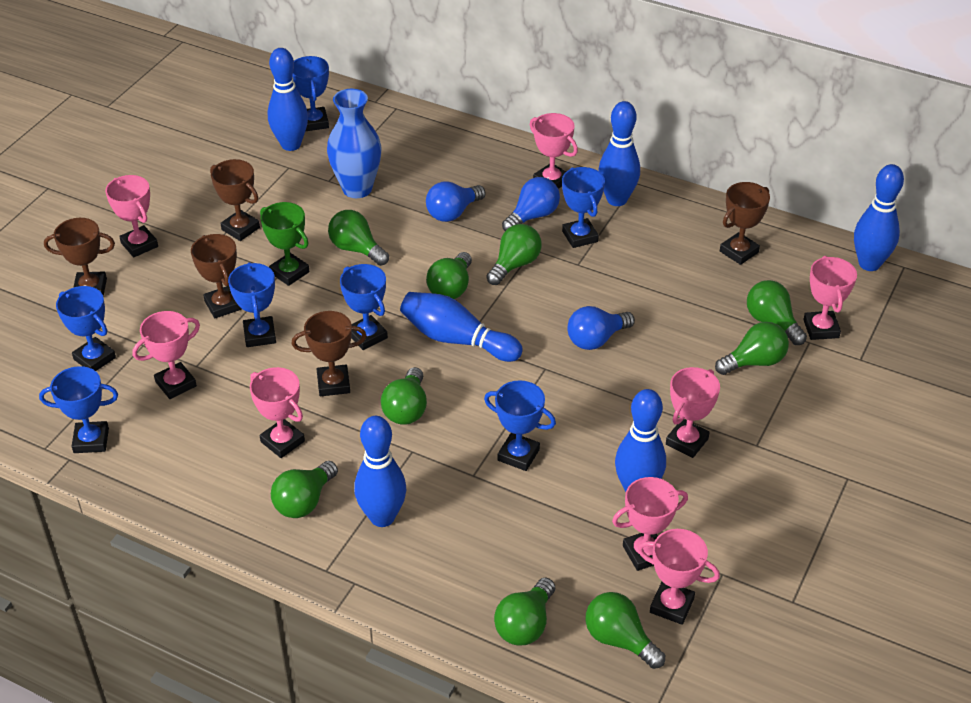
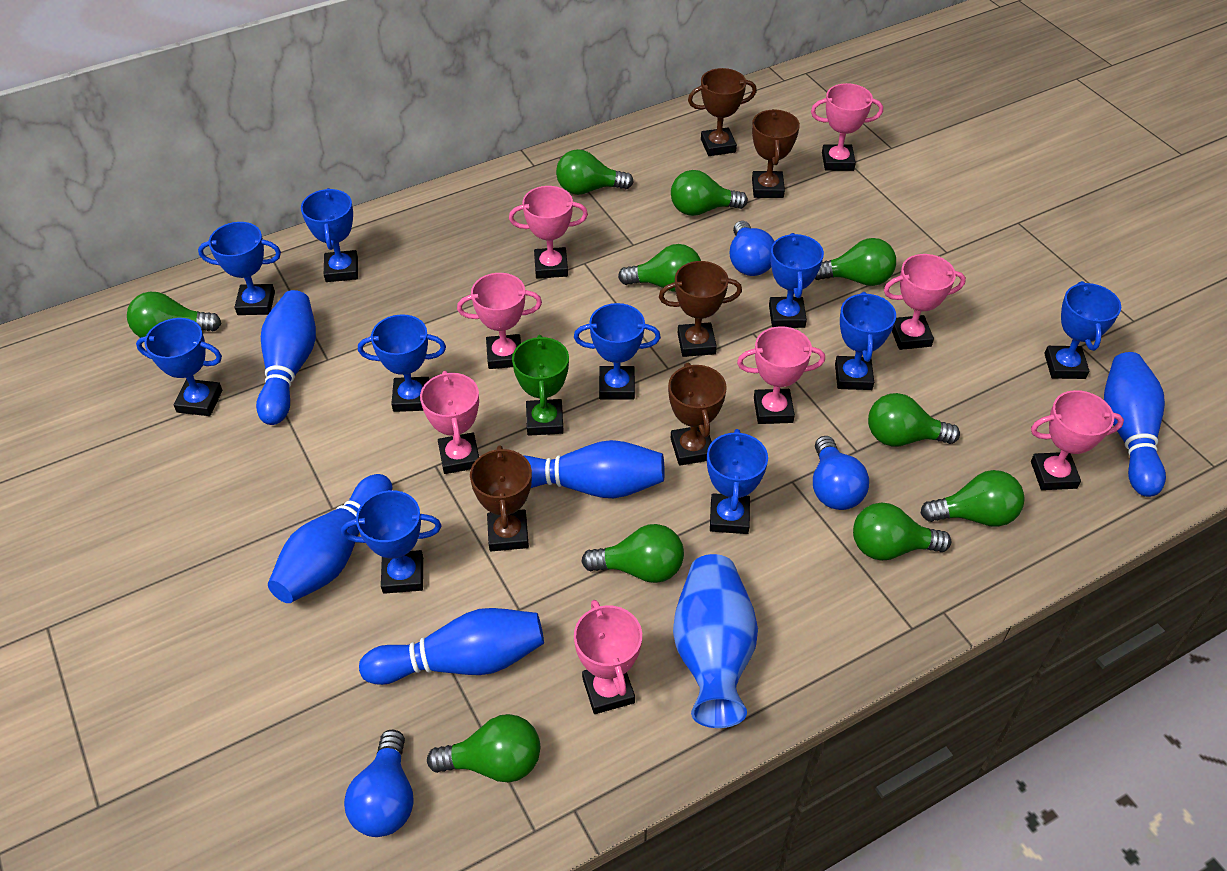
blue bowling pin: 6 -> 5
blue trophy: 7 -> 10
green light bulb: 9 -> 10

